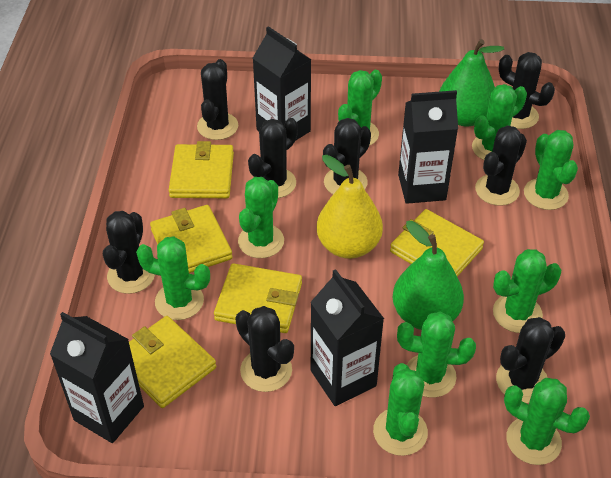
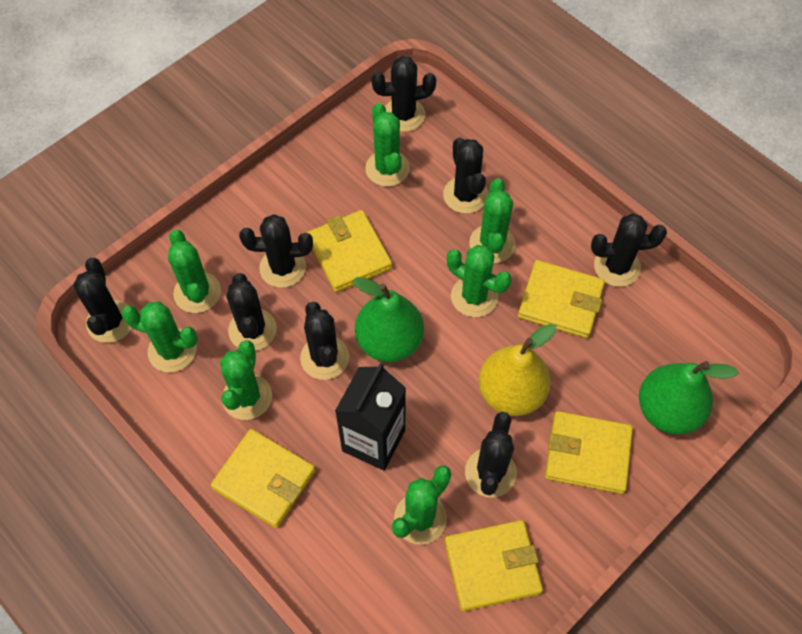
black carton: 4 -> 1
green cactus: 9 -> 7

